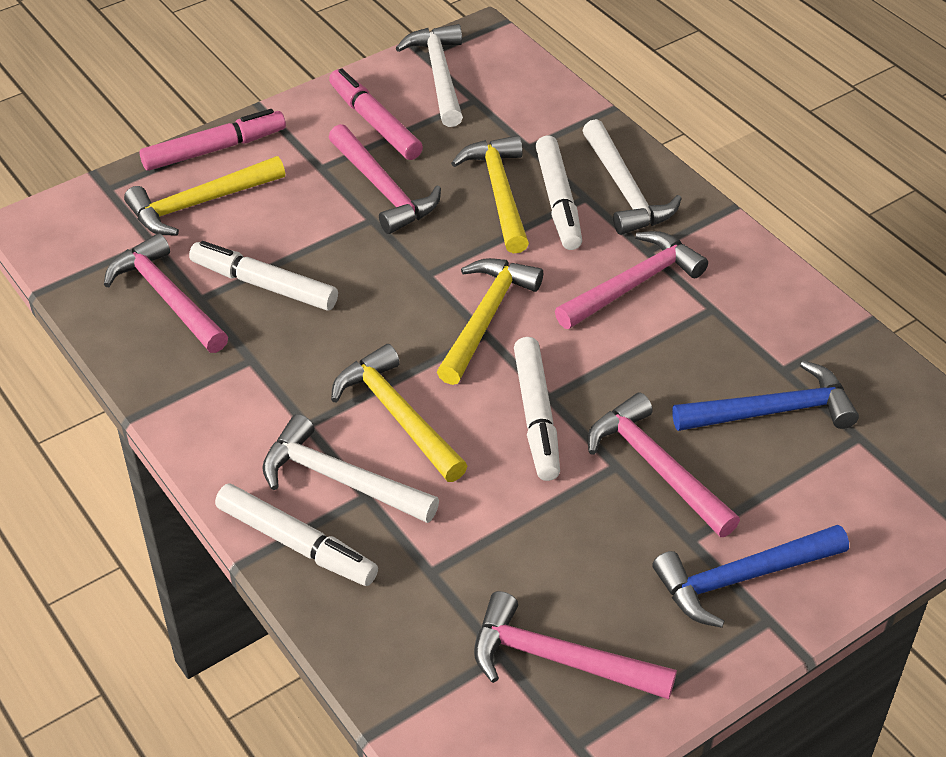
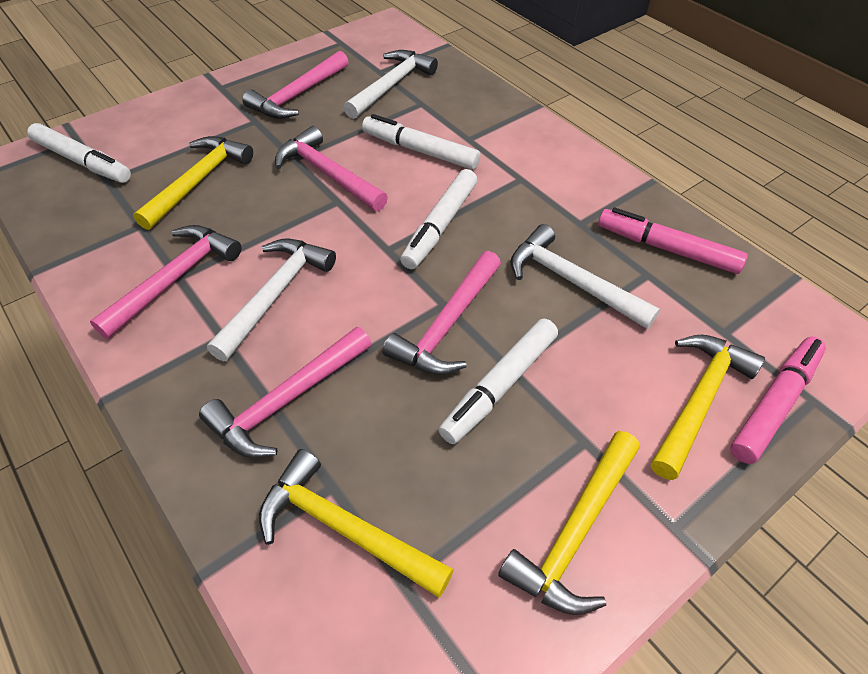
blue hammer: 2 -> 0

